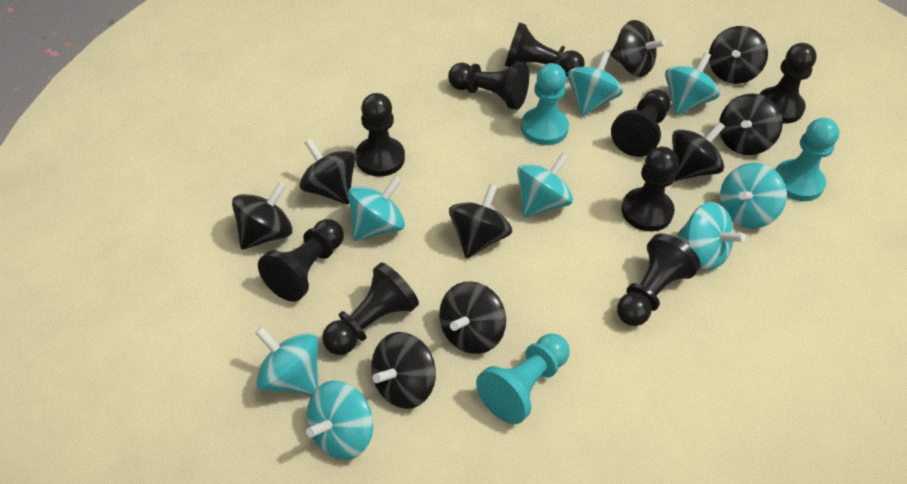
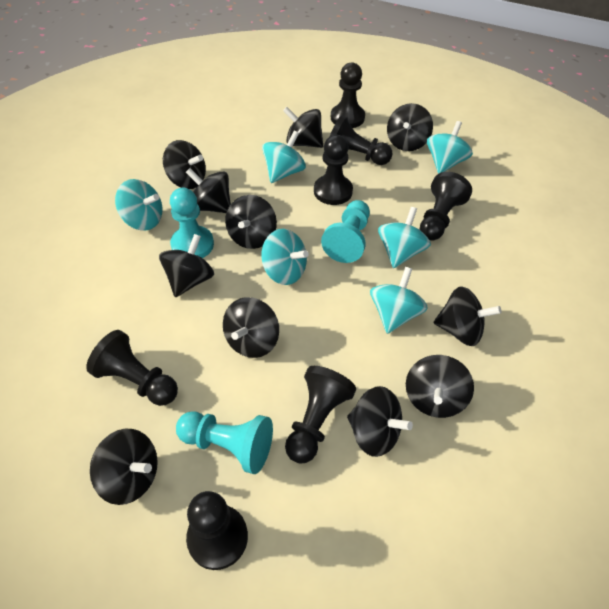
black pawn: 9 -> 7
black spinning top: 9 -> 11
turquoise spinning top: 8 -> 6

